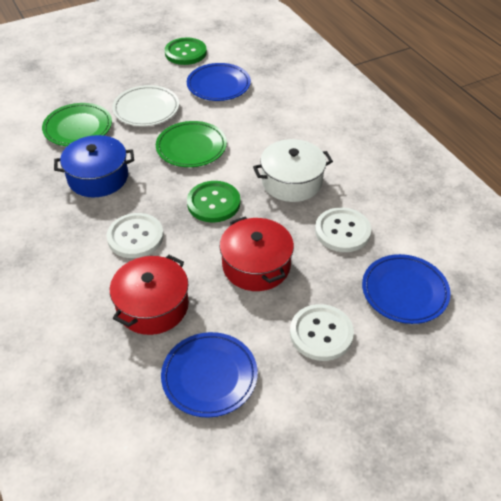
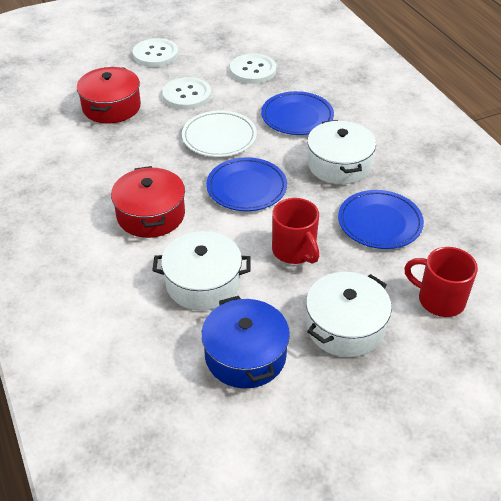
green button: 2 -> 0
green plate: 2 -> 0
red mug: 0 -> 2
white pot: 1 -> 3

